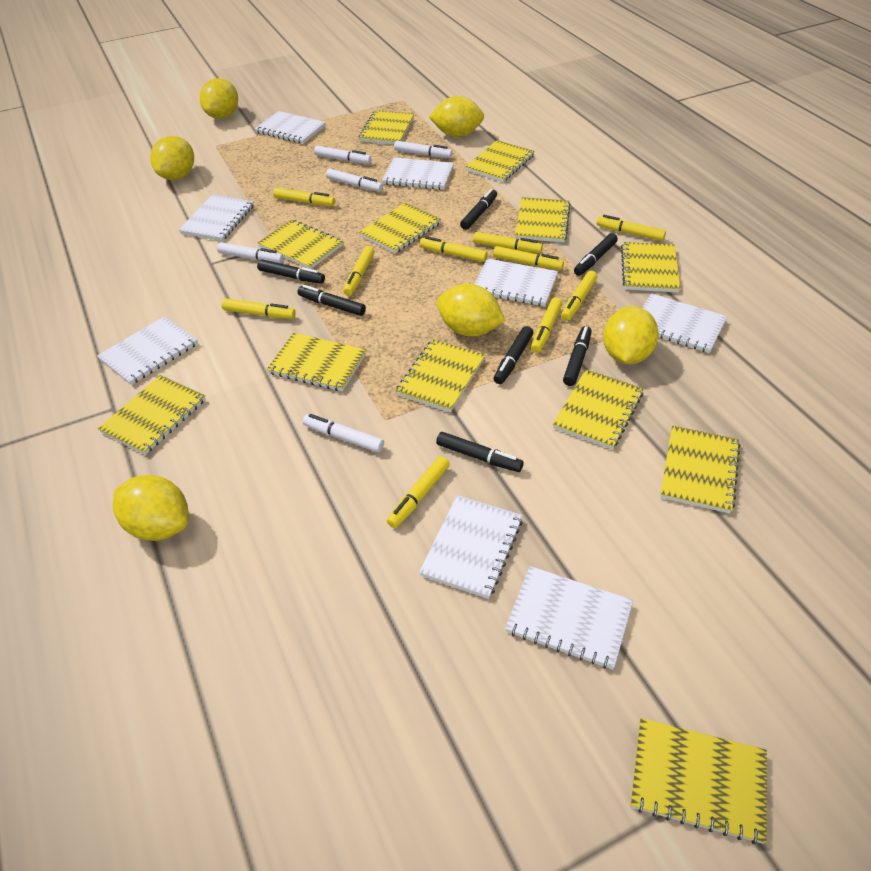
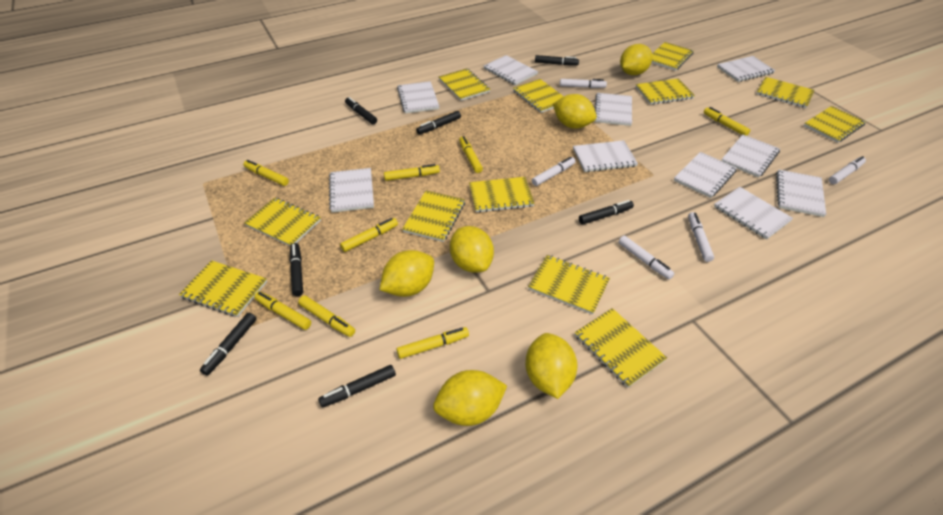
white notebook: 8 -> 10
yellow marker: 10 -> 8

